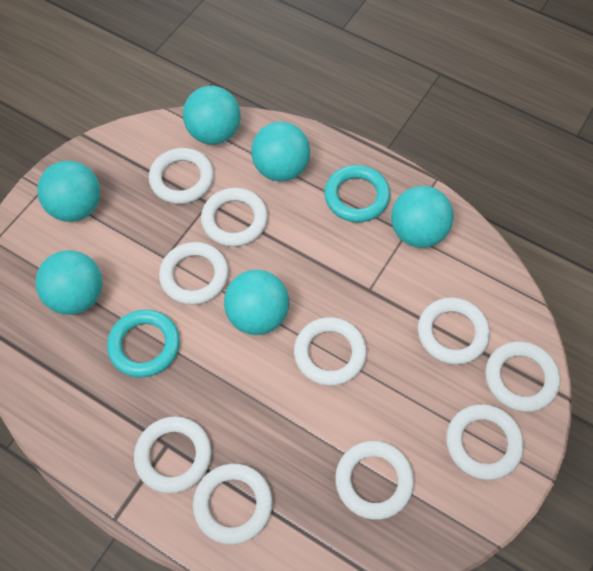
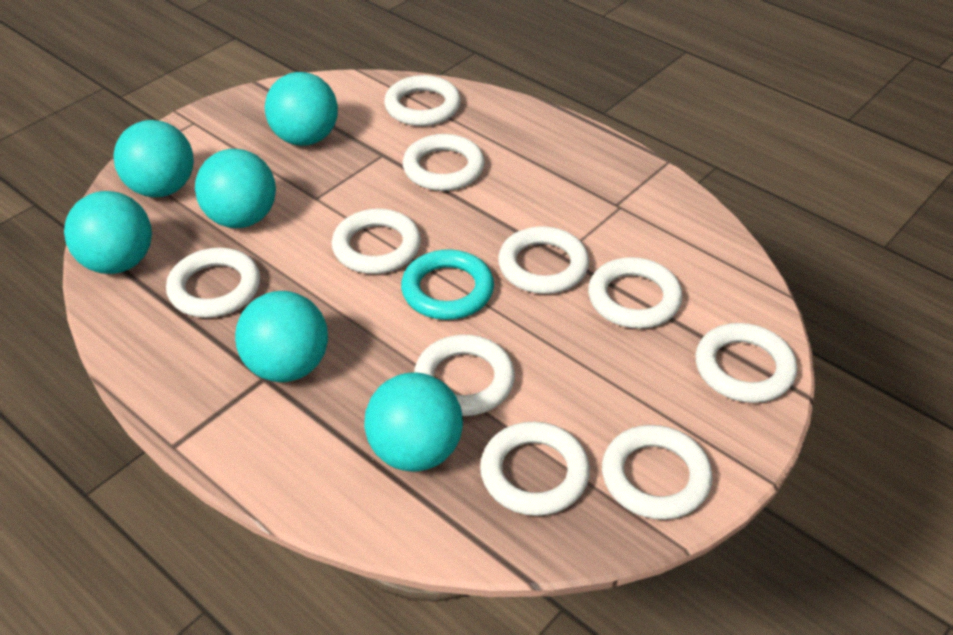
turquoise ring: 2 -> 1

